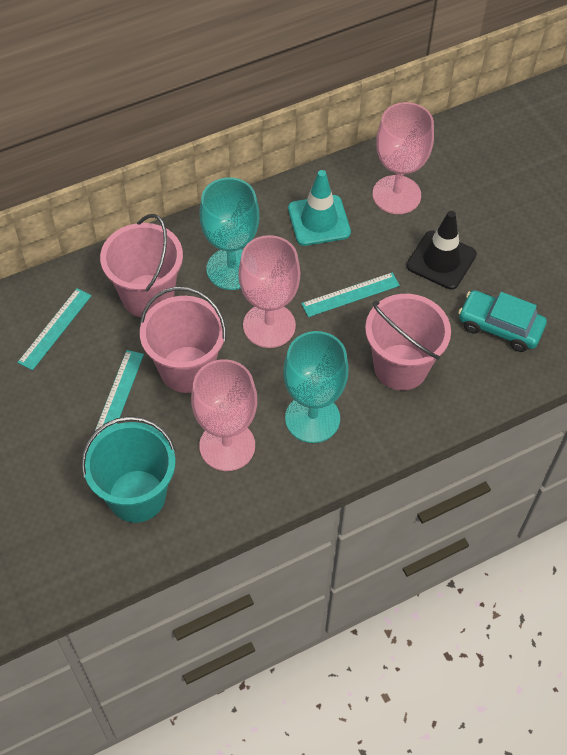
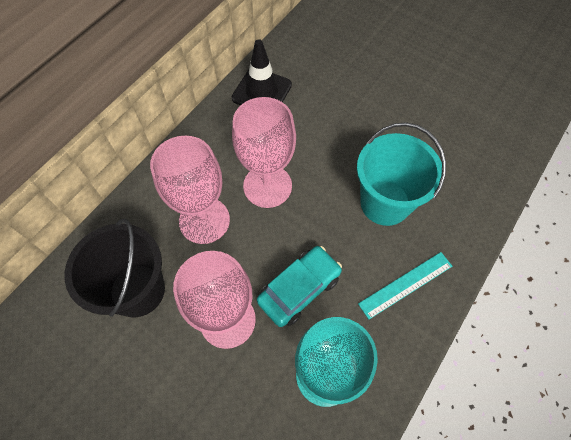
black bucket: 0 -> 1
pink bucket: 3 -> 0
turquoise goblet: 2 -> 1
turquoise ruler: 3 -> 1
turquoise traffic cone: 1 -> 0

